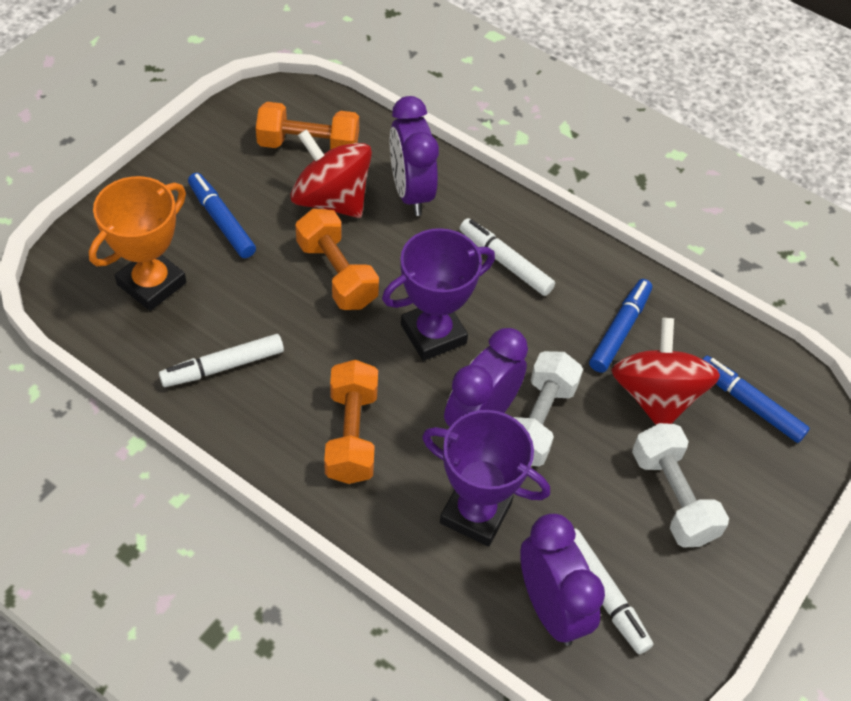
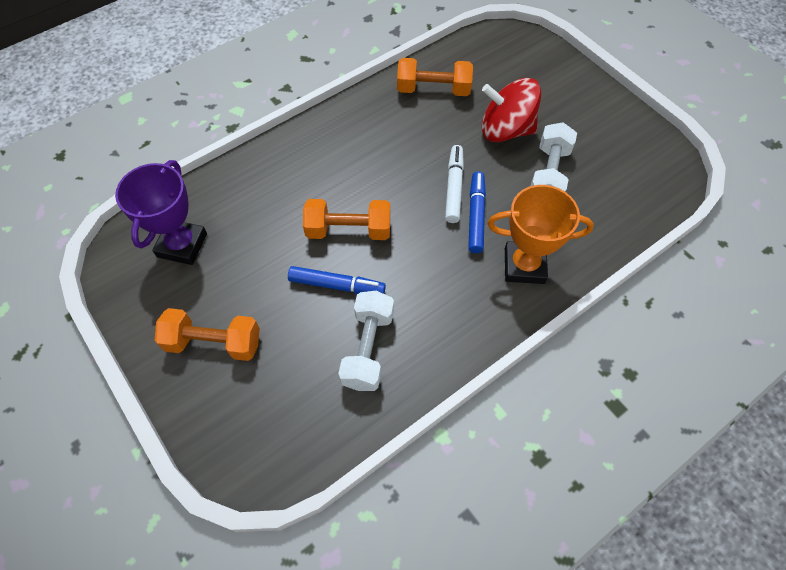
blue marker: 3 -> 2
purple clock: 3 -> 0
purple trophy: 2 -> 1
red spinning top: 2 -> 1
white marker: 3 -> 1

